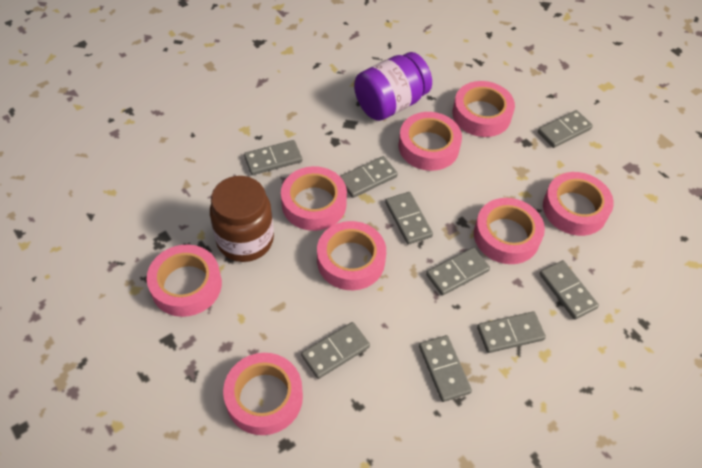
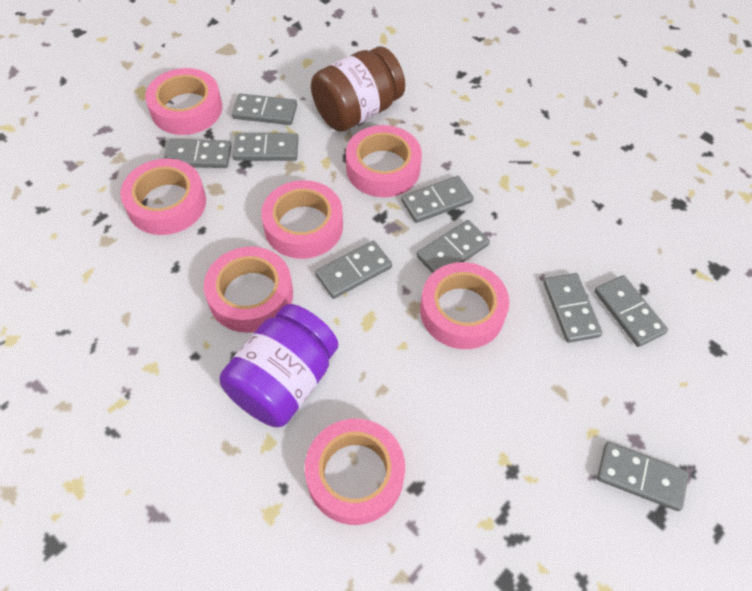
pink tape: 8 -> 7

